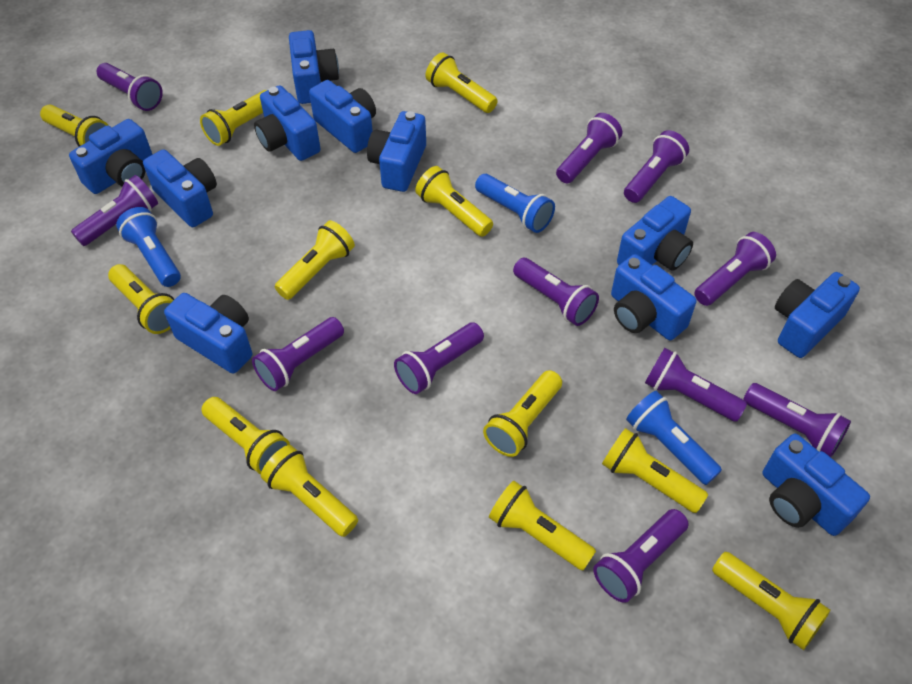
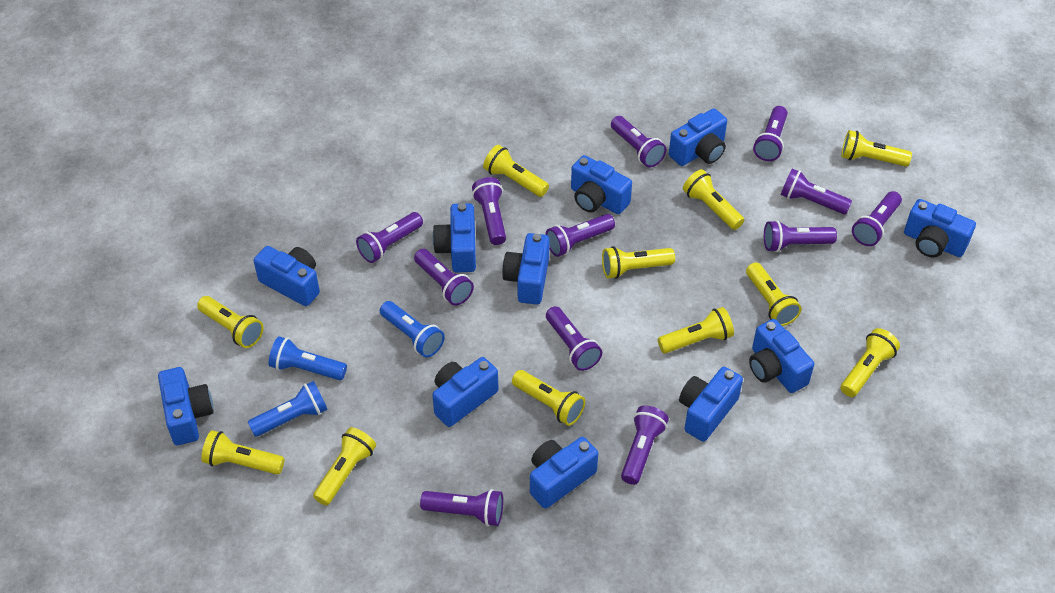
purple flashlight: 11 -> 12
yellow flashlight: 12 -> 11

